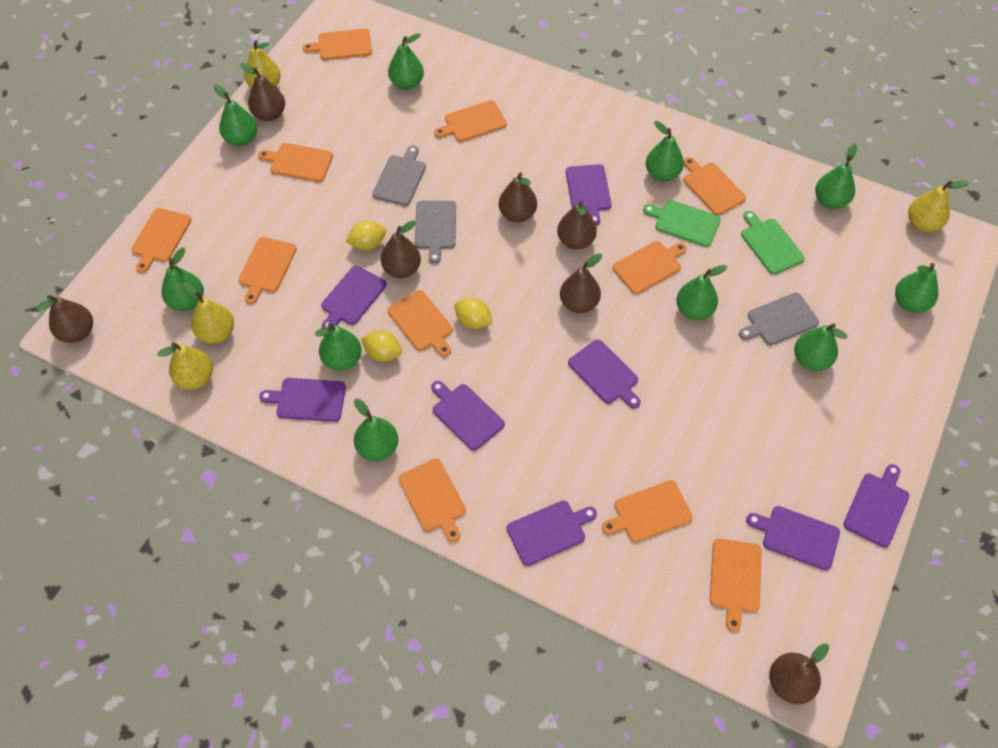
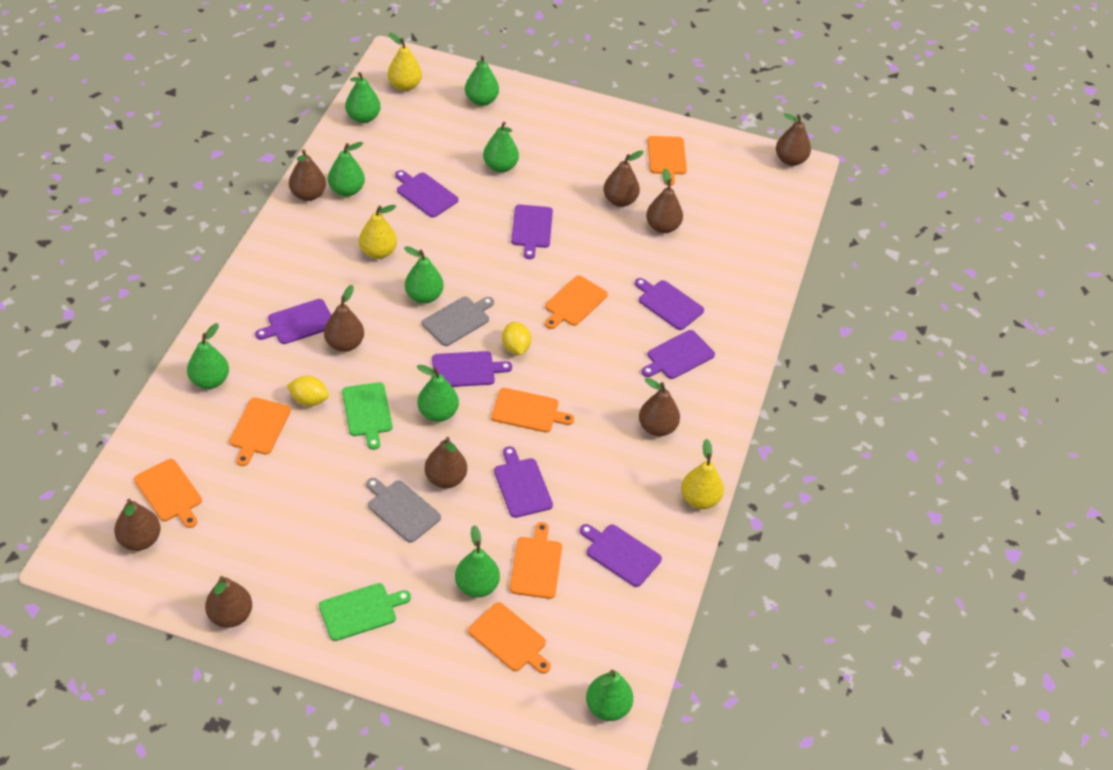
brown pear: 7 -> 9
green pear: 10 -> 9
grey cutting board: 3 -> 2
orange cutting board: 11 -> 7
yellow lemon: 3 -> 2
yellow pear: 4 -> 3

